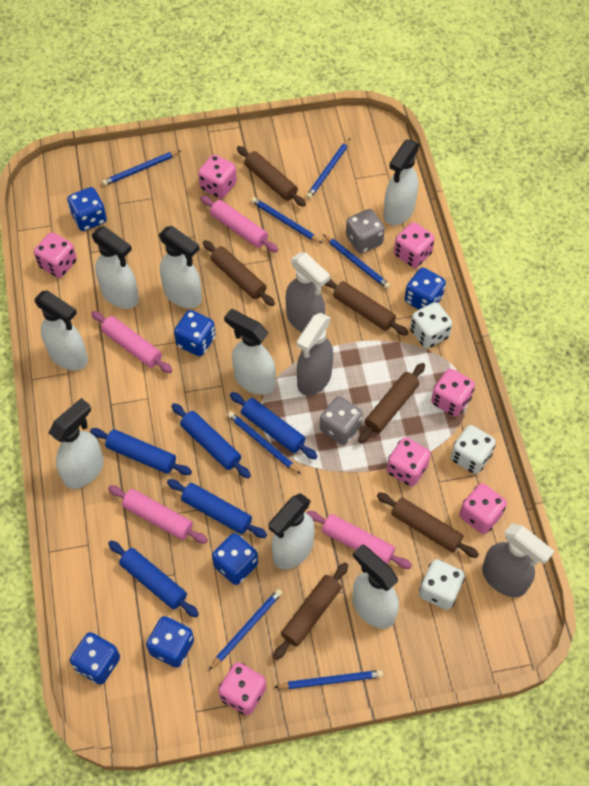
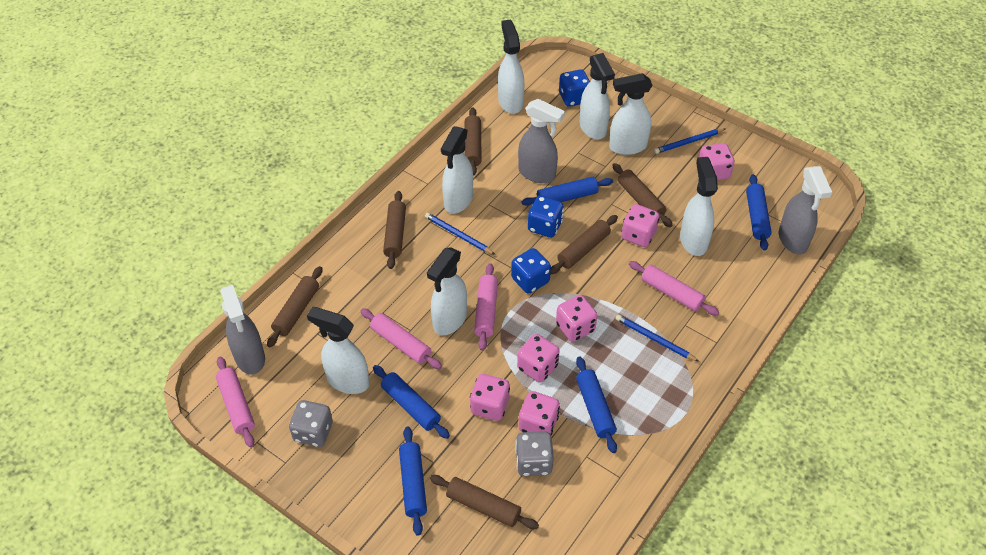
blue dice: 6 -> 3
blue pencil: 7 -> 3
pink dice: 7 -> 6
white dice: 3 -> 0
white spray bottle: 8 -> 7

